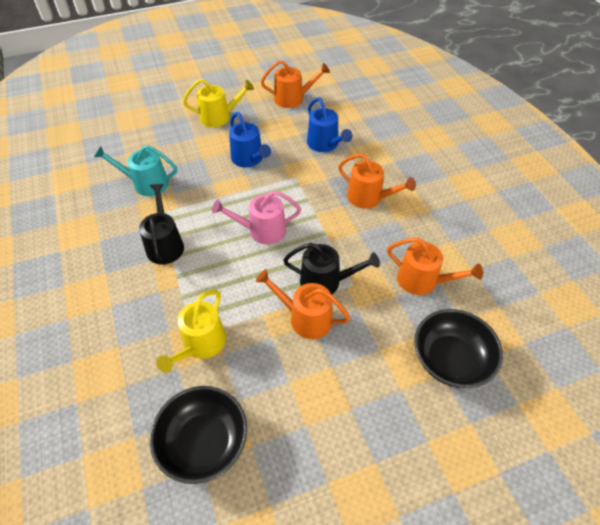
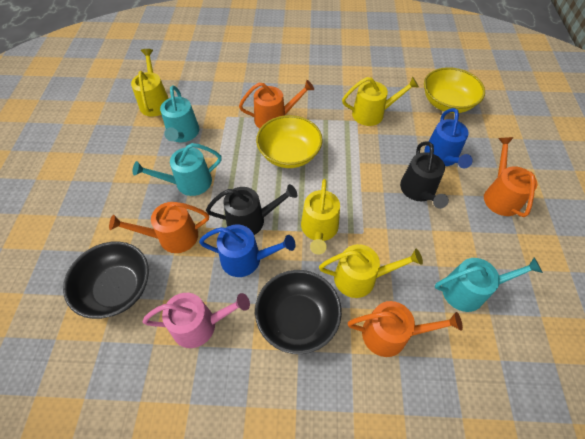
turquoise watering can: 1 -> 3
yellow bowl: 0 -> 2
yellow watering can: 2 -> 4

